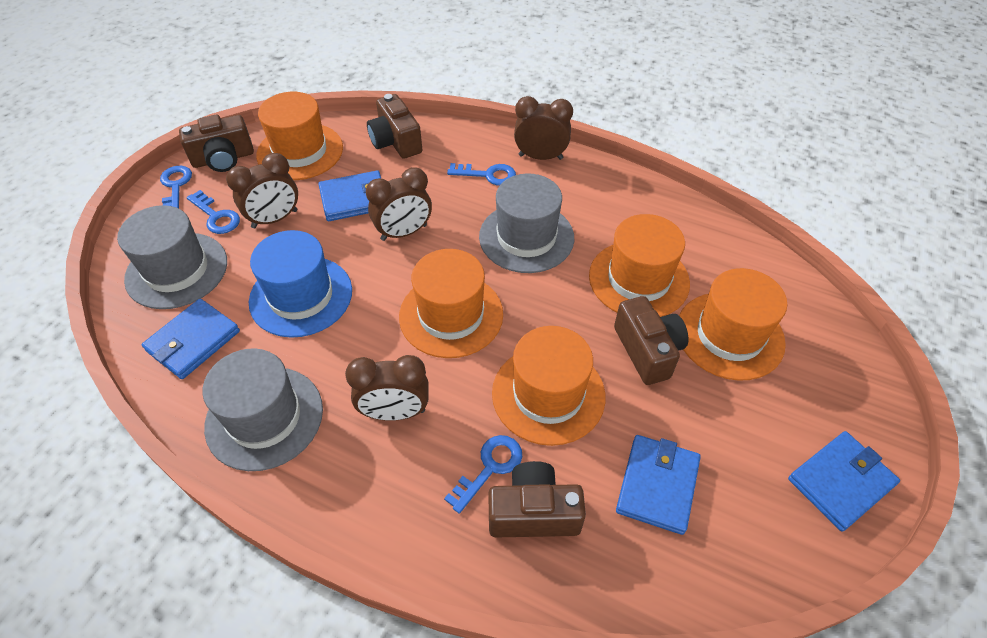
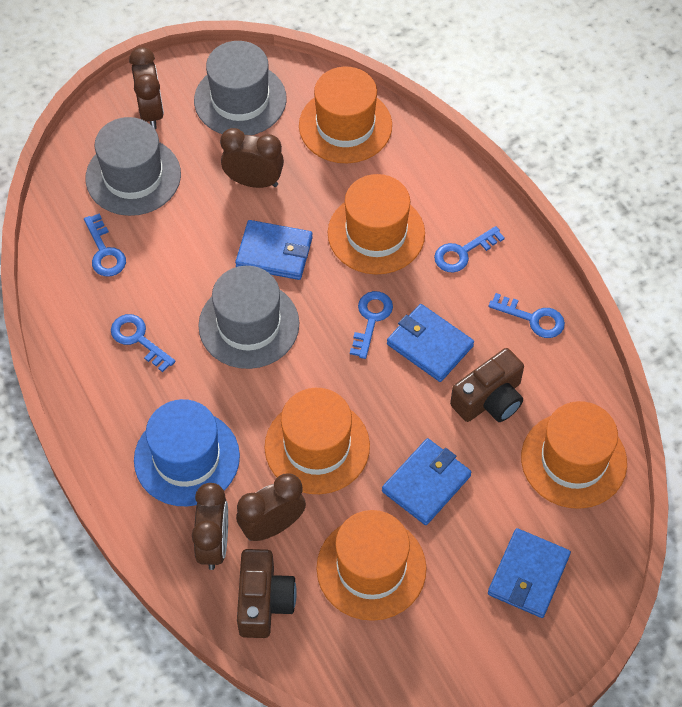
blue key: 4 -> 5
brown camera: 4 -> 2

